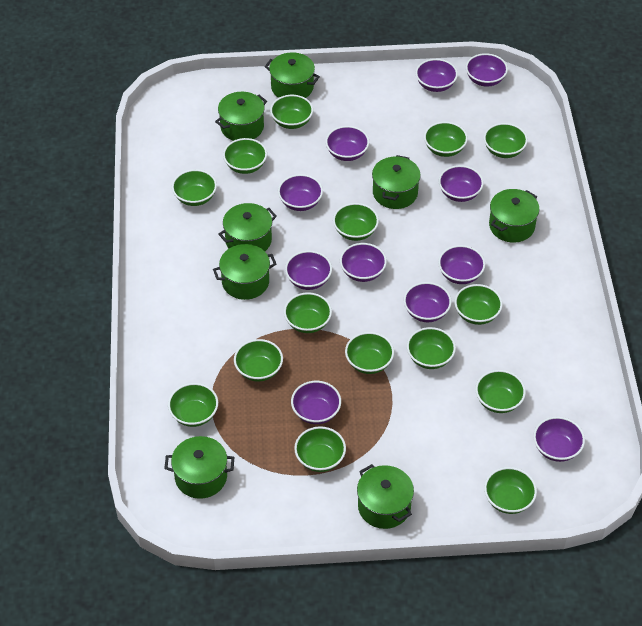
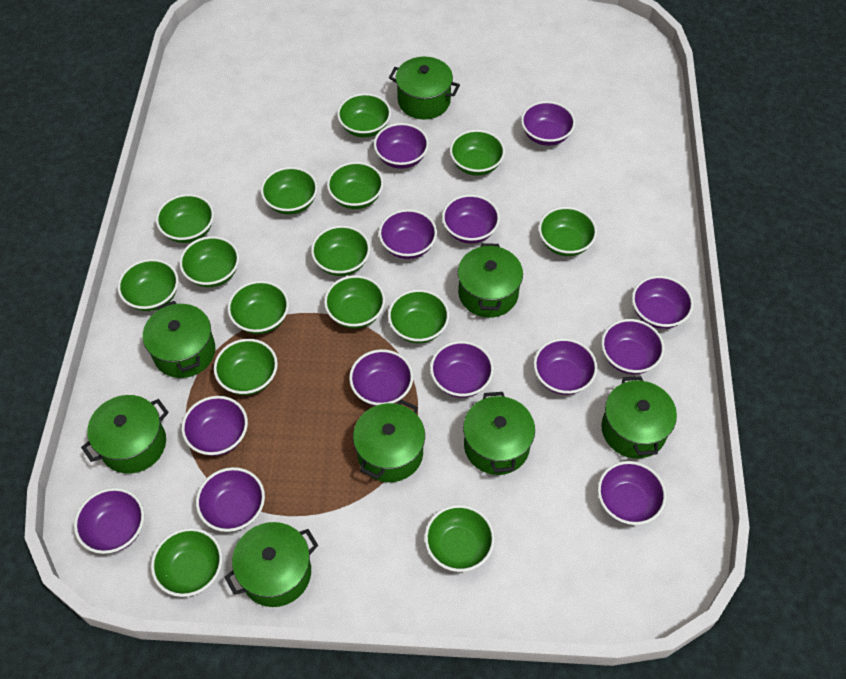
purple bowl: 11 -> 13

